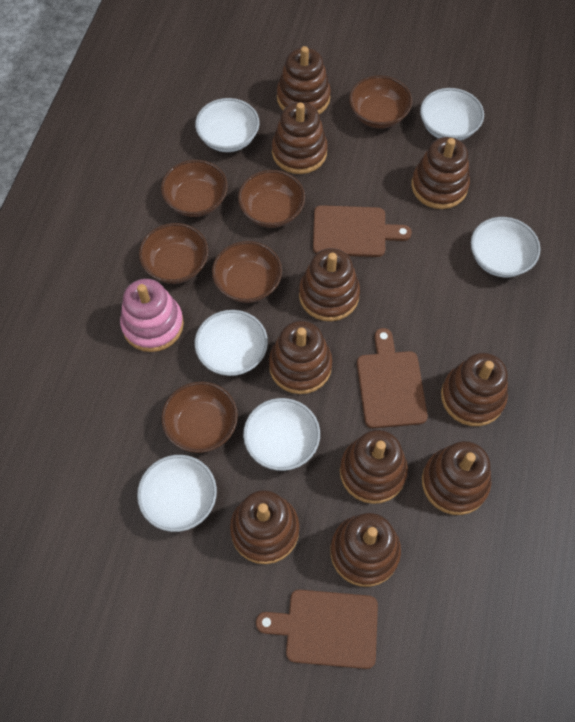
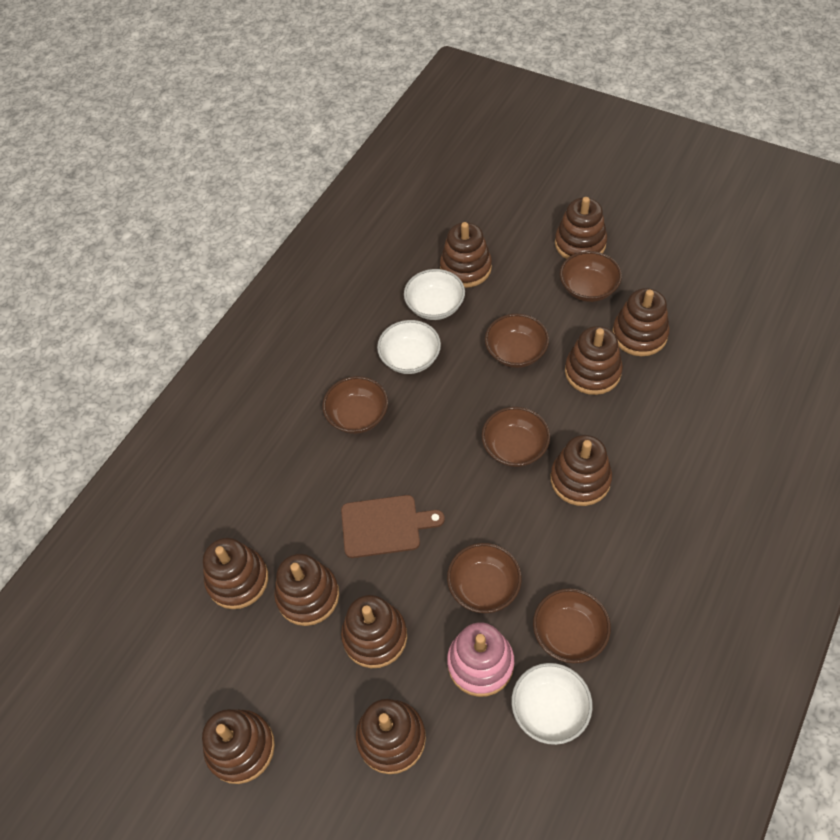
brown cutting board: 3 -> 1
white bowl: 6 -> 3

